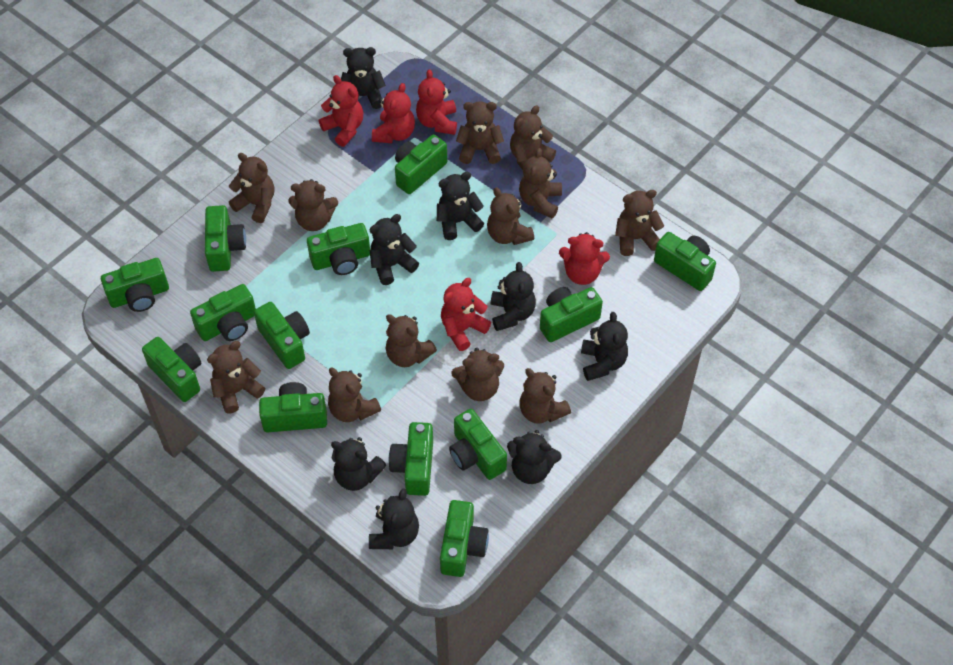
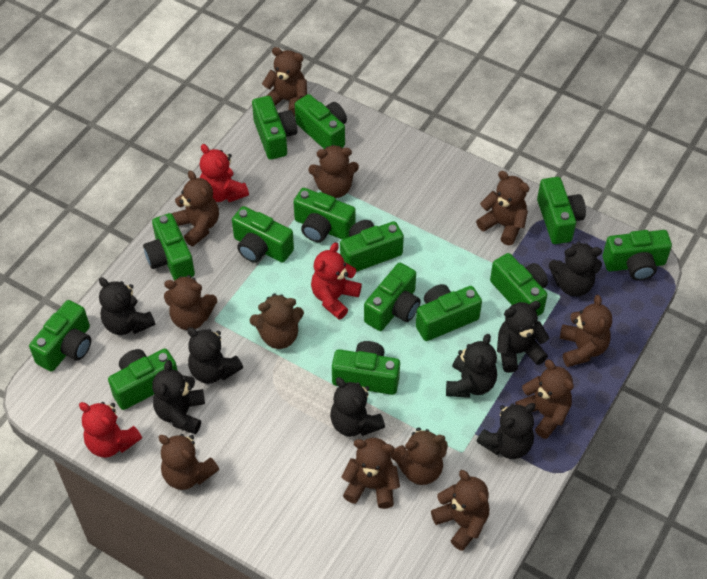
green camera: 13 -> 14
red teddy bear: 5 -> 3

